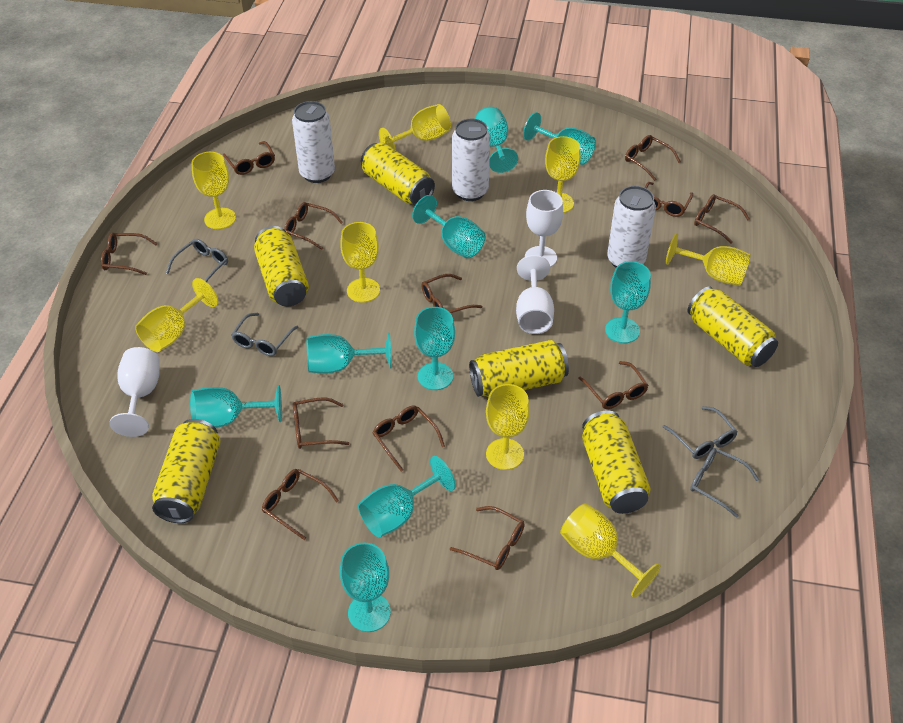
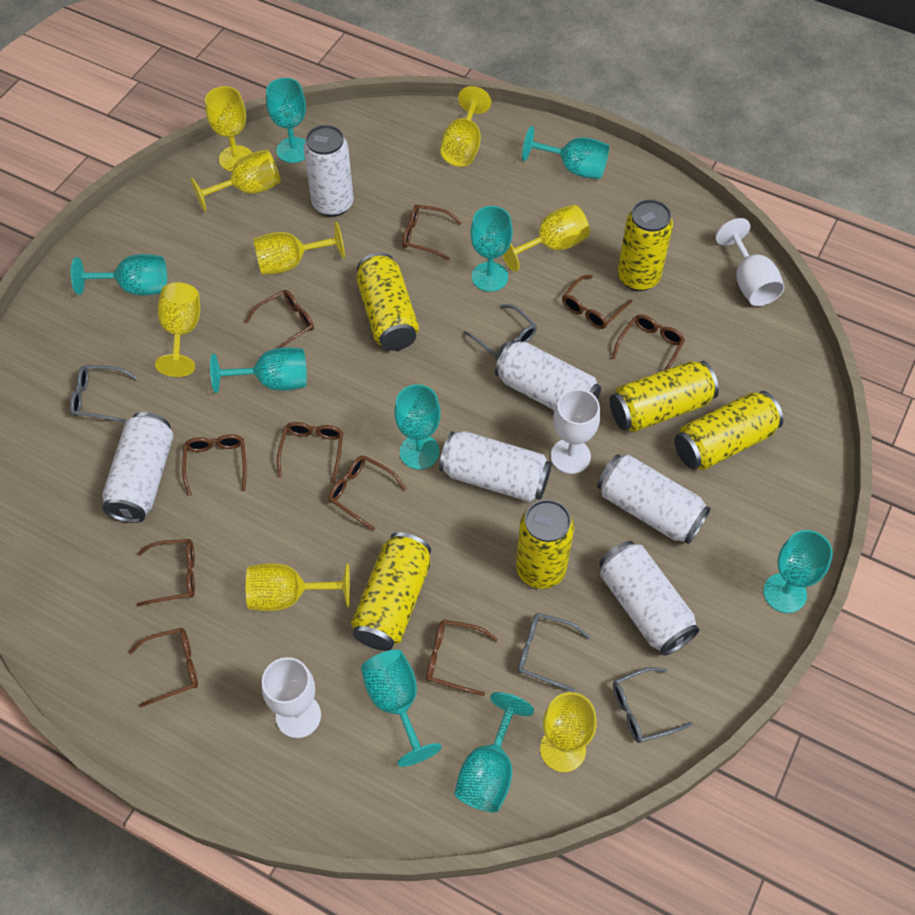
brown glasses: 12 -> 10
white can: 3 -> 6

